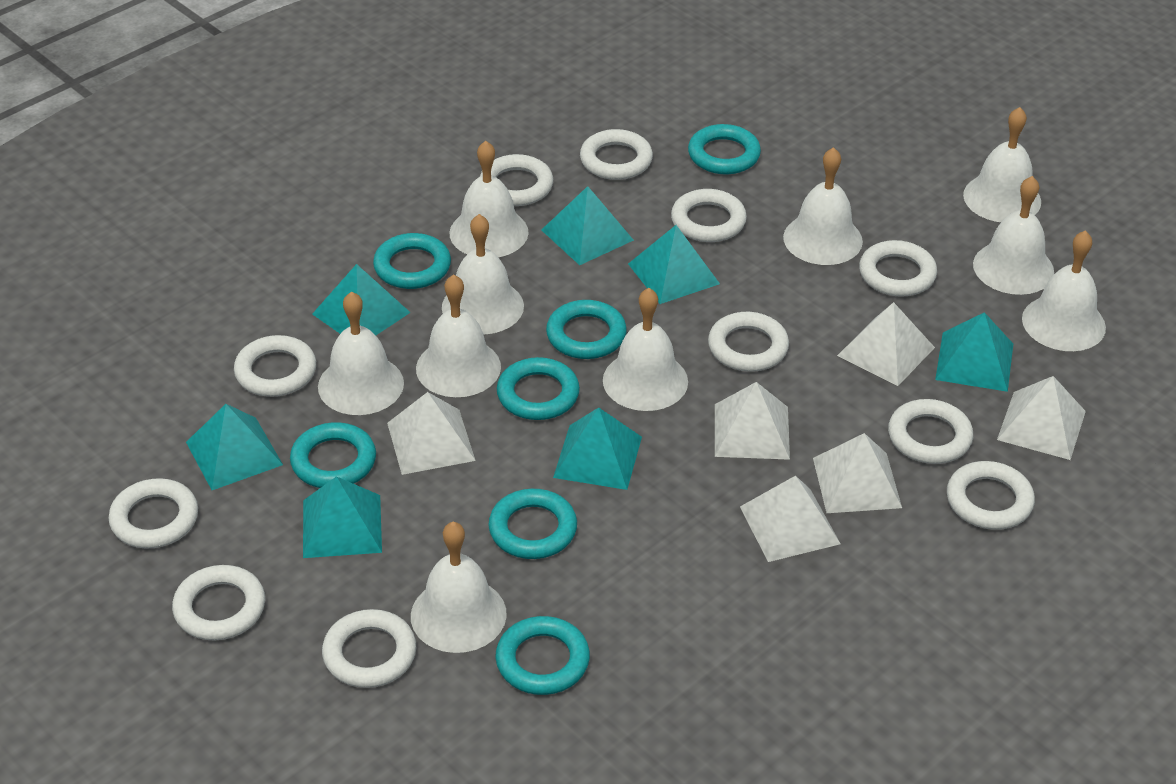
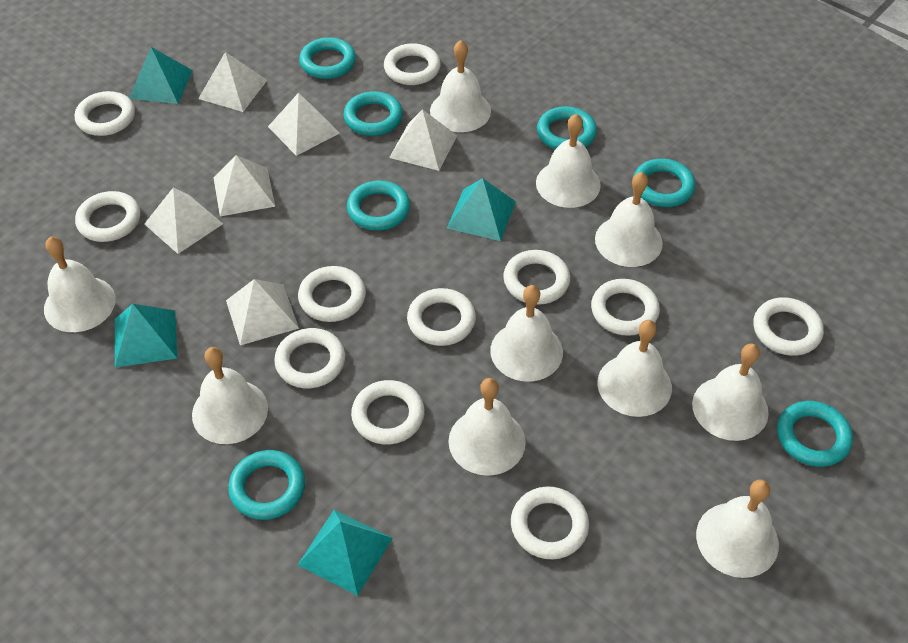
turquoise pyramid: 7 -> 4

